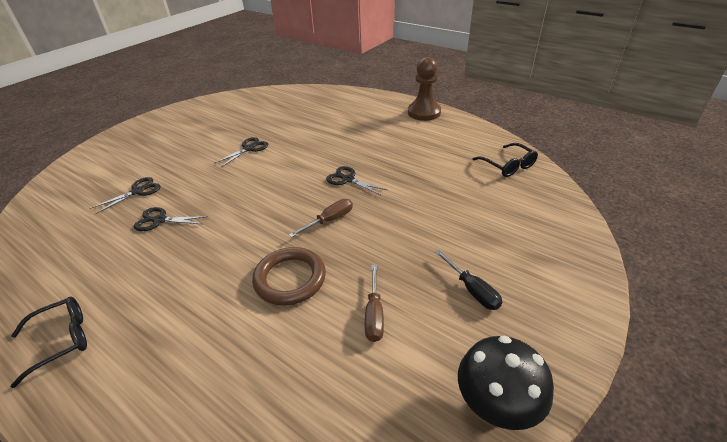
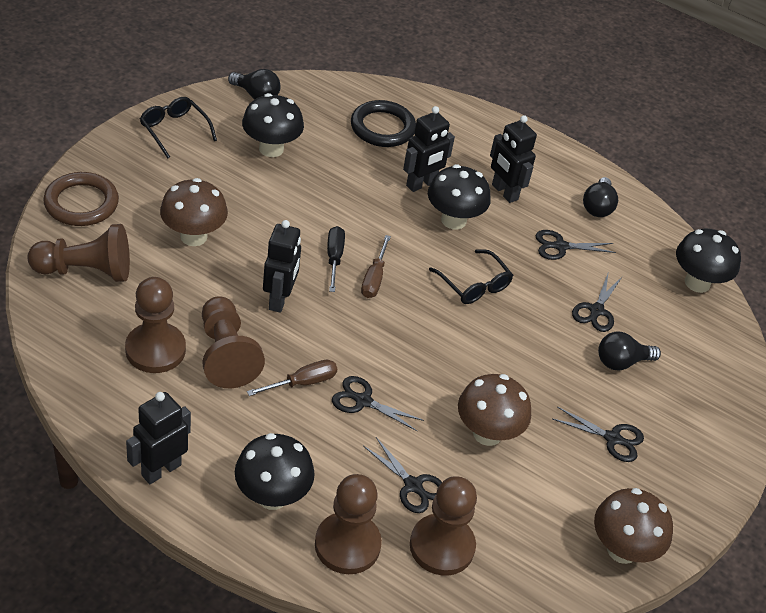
black light bulb: 0 -> 3
black mushroom: 1 -> 4
black ring: 0 -> 1
black robot: 0 -> 4
black scissors: 4 -> 5
brown mushroom: 0 -> 3
brown pawn: 1 -> 5

